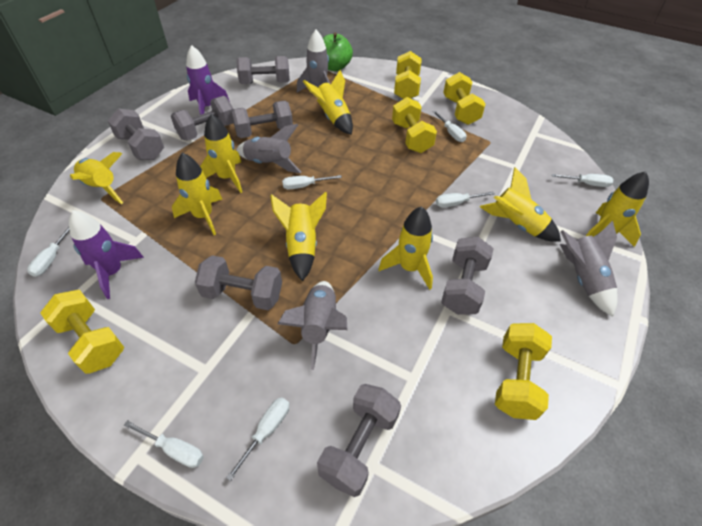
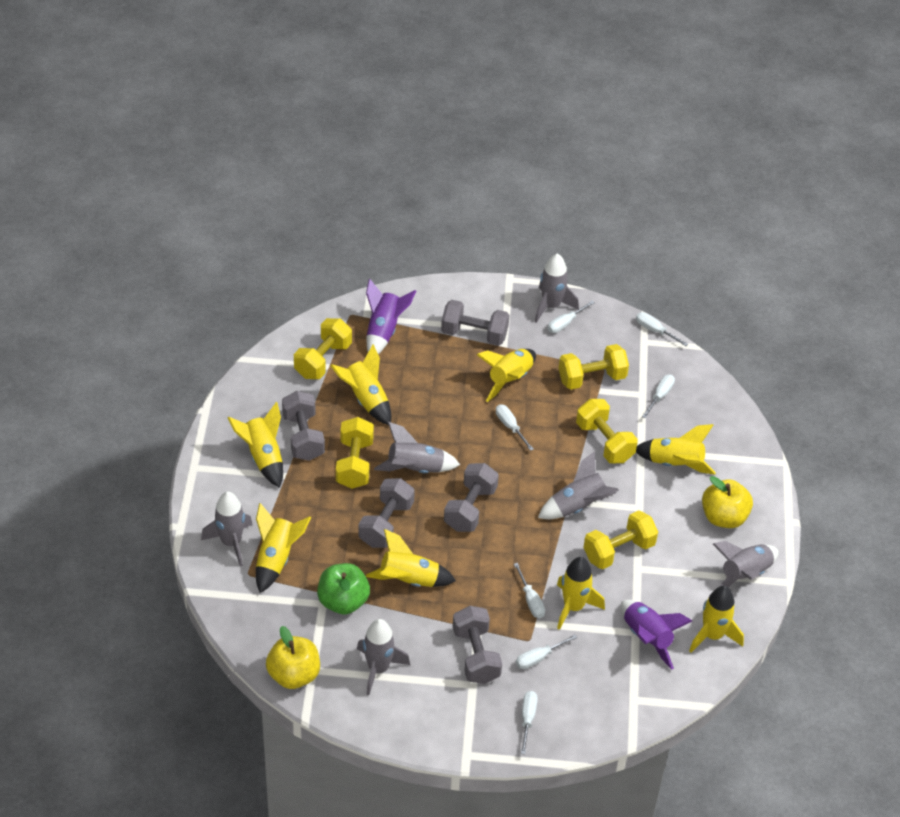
grey dumbbell: 7 -> 5
grey rocket: 4 -> 6
yellow apple: 0 -> 2

